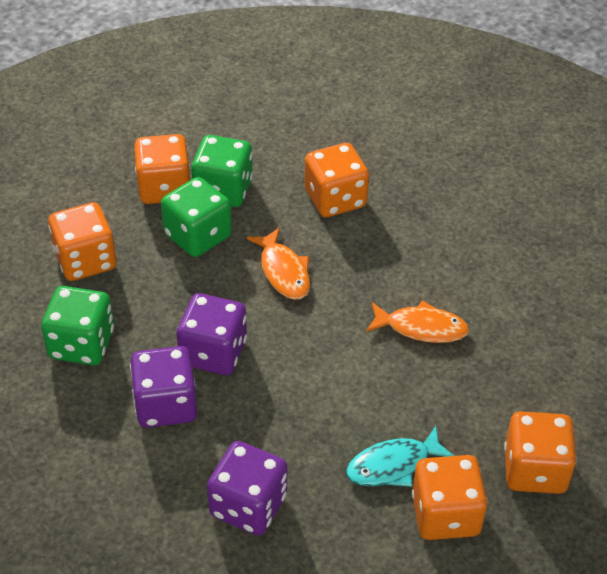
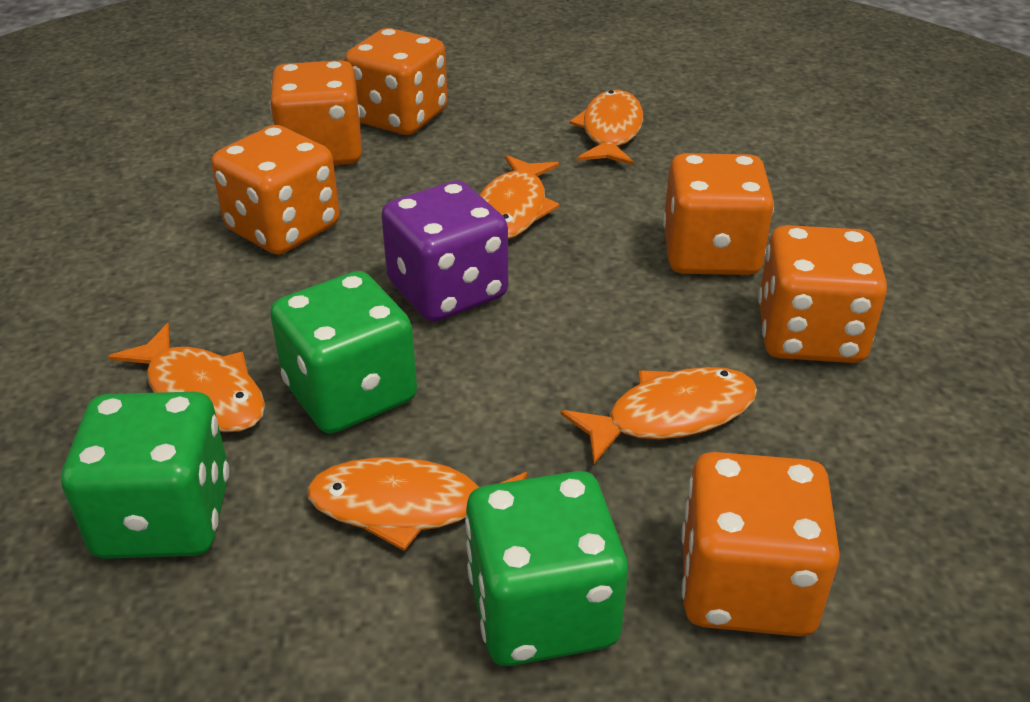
orange dice: 5 -> 6
orange fish: 2 -> 5
purple dice: 3 -> 1
turquoise fish: 1 -> 0

